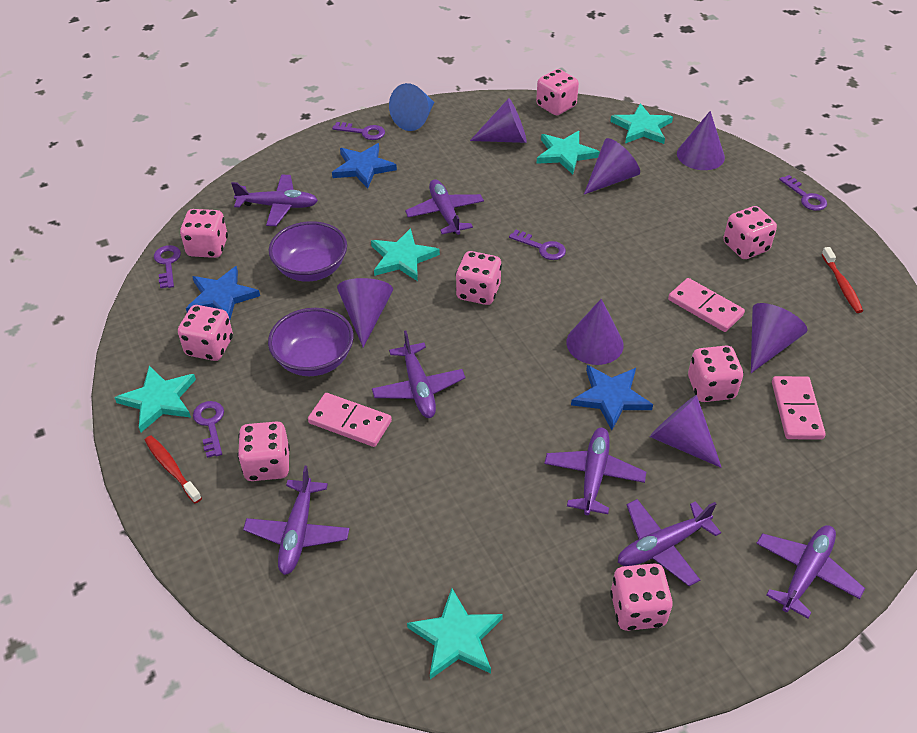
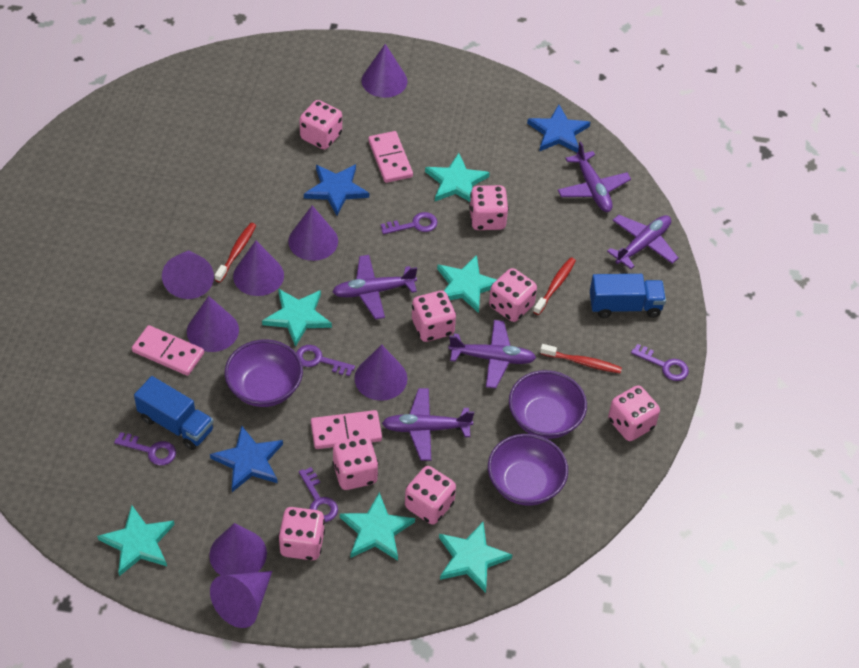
blue cone: 1 -> 0
blue truck: 0 -> 2
purple bowl: 2 -> 3
purple cone: 7 -> 8
purple plane: 7 -> 5
red toothbrush: 2 -> 3
turquoise star: 5 -> 6

